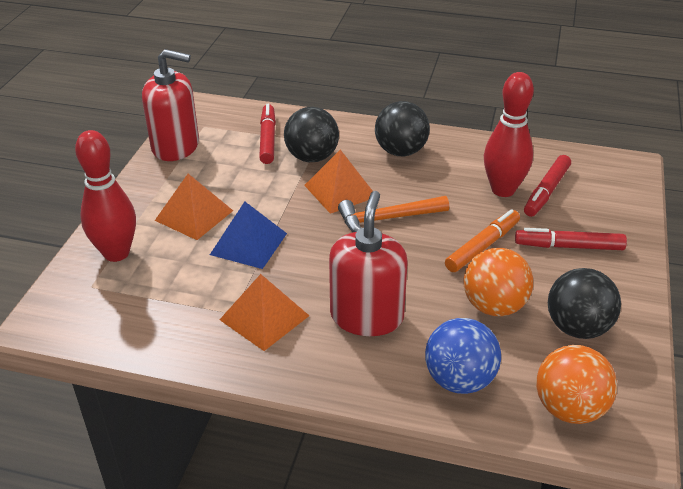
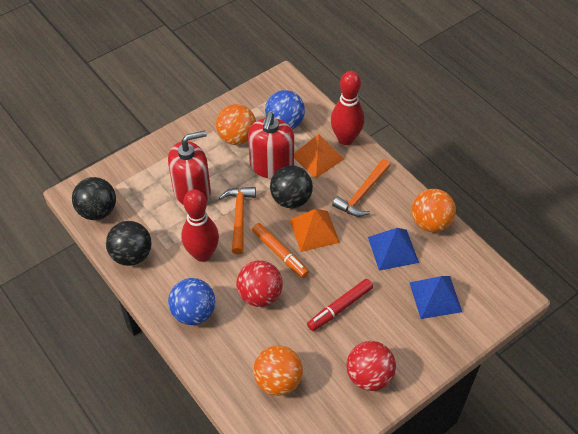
blue ball: 1 -> 2
blue pyramid: 1 -> 2
orange ball: 2 -> 3
orange hammer: 1 -> 2
orange pyramid: 3 -> 2
red ball: 0 -> 2
red marker: 3 -> 1

